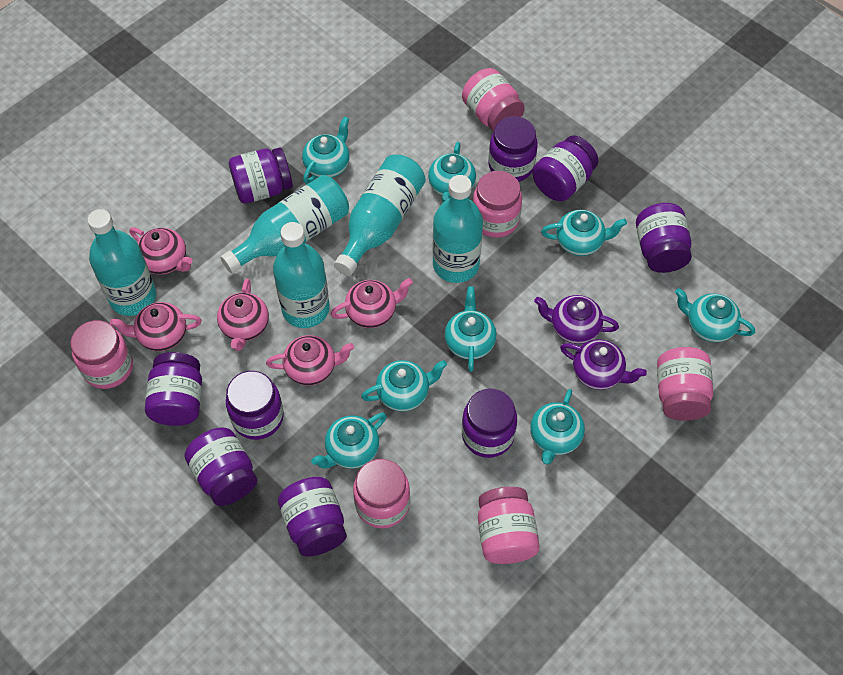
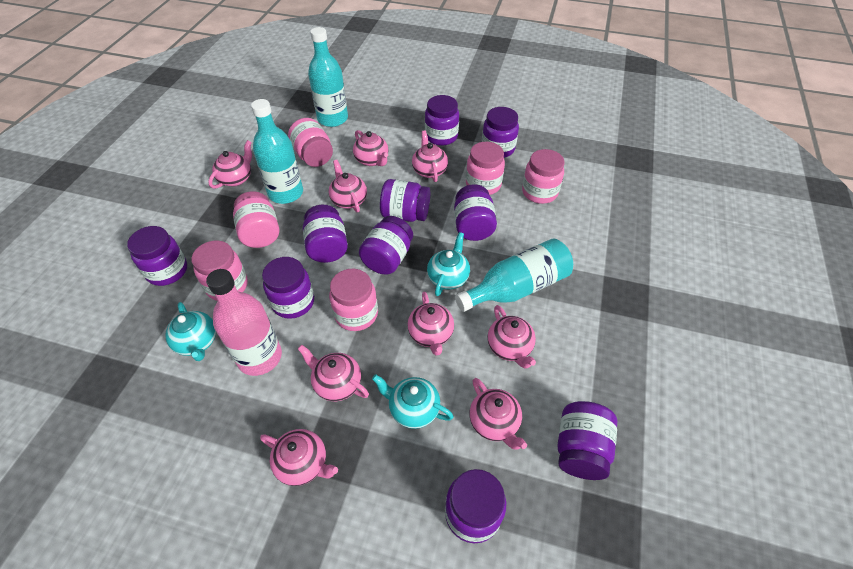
pink bottle: 0 -> 1
pink teapot: 5 -> 9
purple jar: 9 -> 10
purple teapot: 2 -> 0
turquoise bottle: 5 -> 3
turquoise teapot: 8 -> 3

